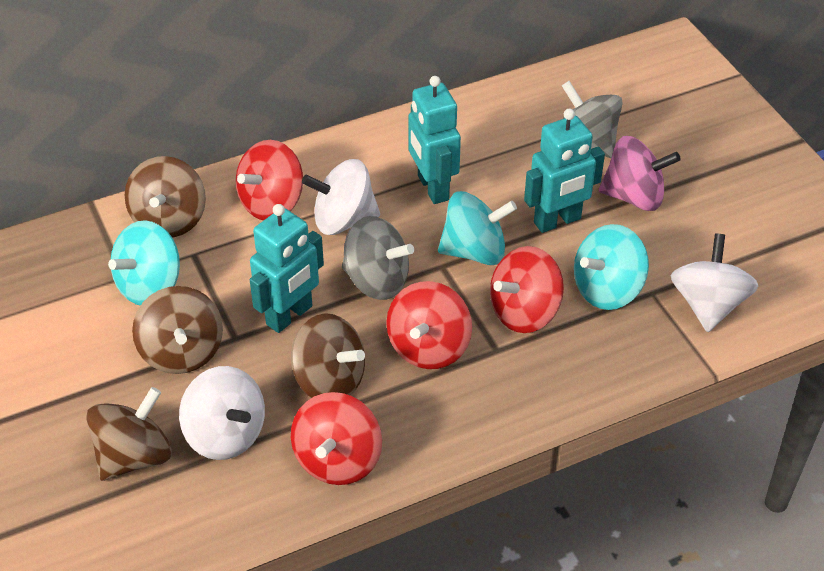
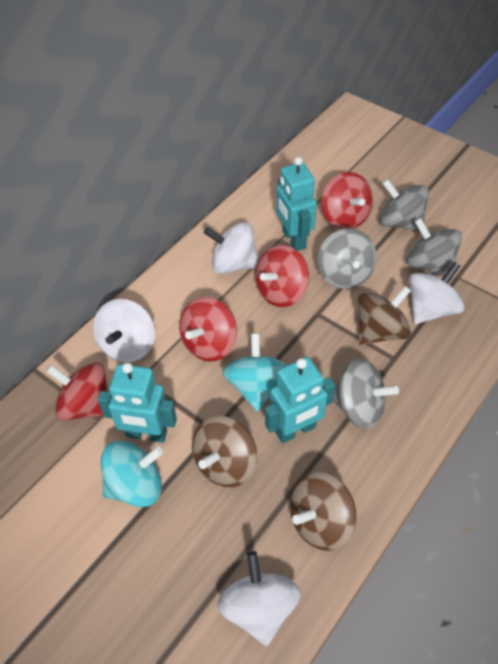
brown spinning top: 4 -> 3
grey spinning top: 2 -> 4
pink spinning top: 1 -> 0
turquoise spinning top: 3 -> 2
white spinning top: 3 -> 4

